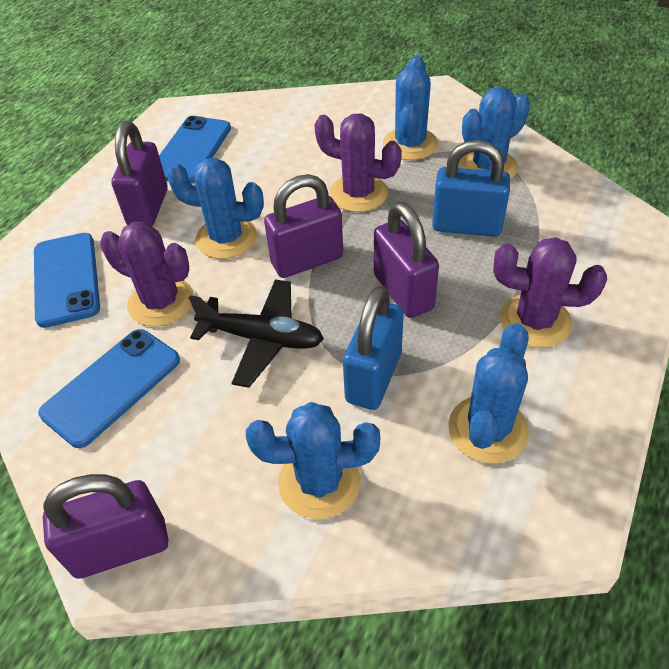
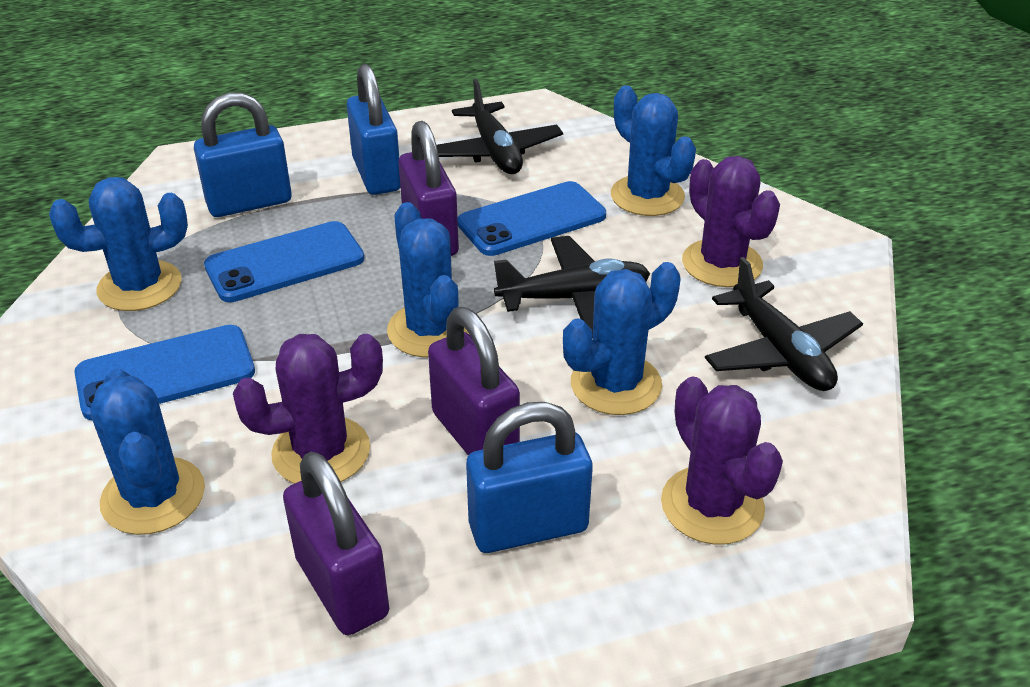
black plane: 1 -> 3
blue padlock: 2 -> 3
purple padlock: 4 -> 3

